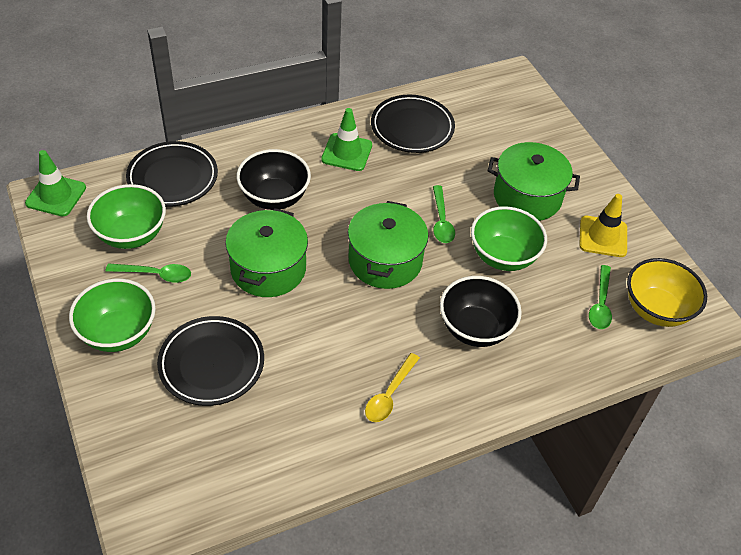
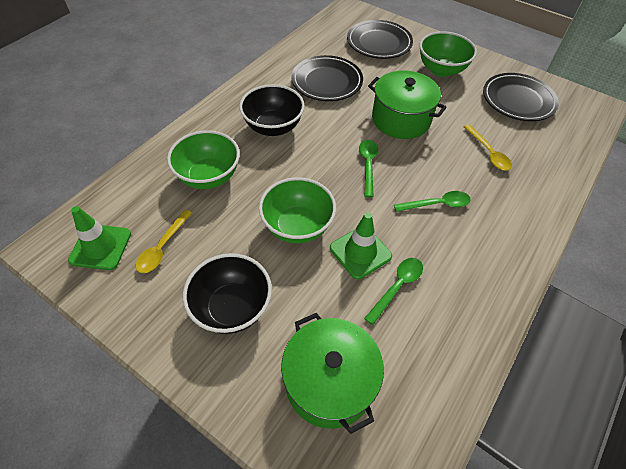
green pot: 3 -> 2
yellow bowl: 1 -> 0
yellow spoon: 1 -> 2
yellow traffic cone: 1 -> 0

